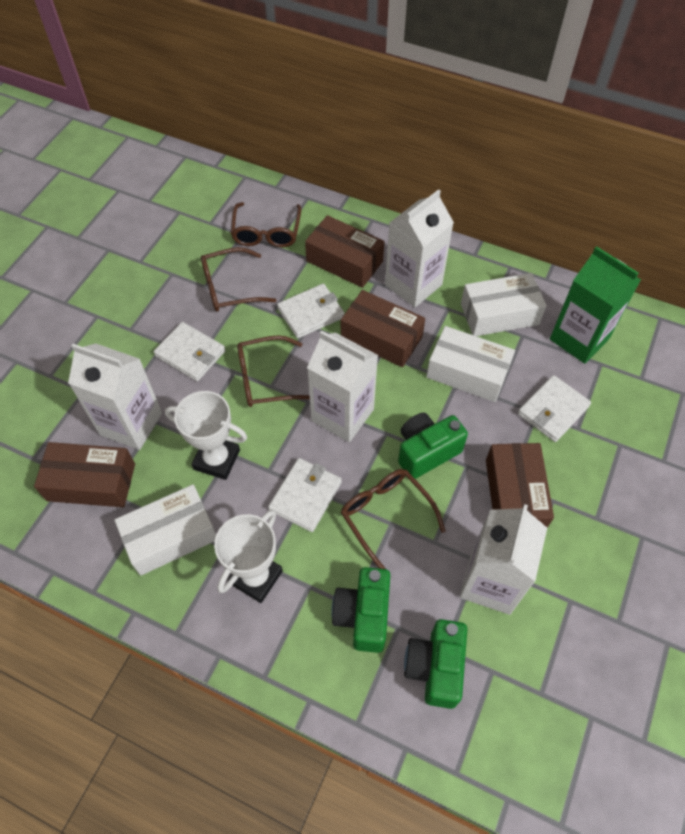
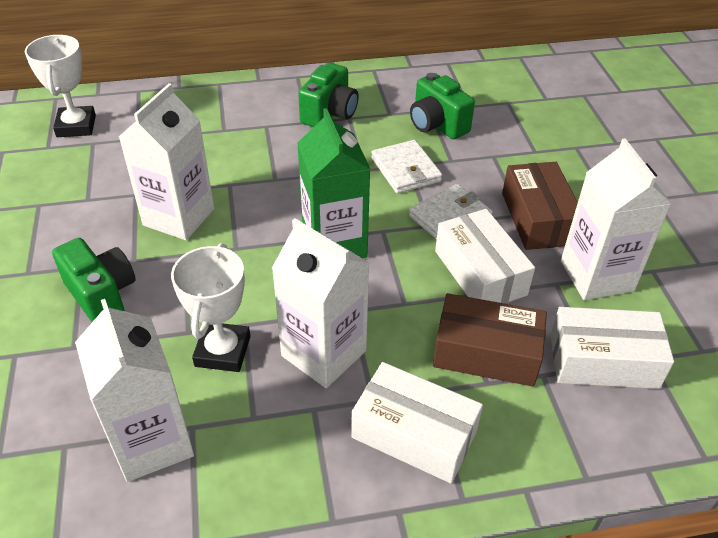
brown box: 4 -> 2
brown glasses: 4 -> 0
white wallet: 4 -> 2

